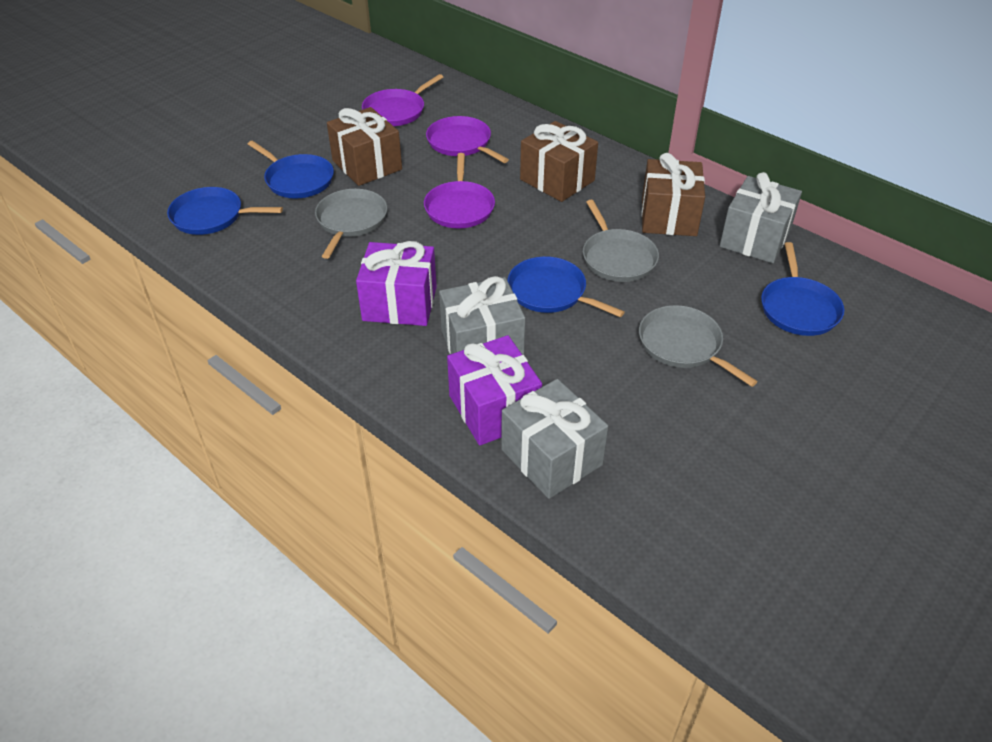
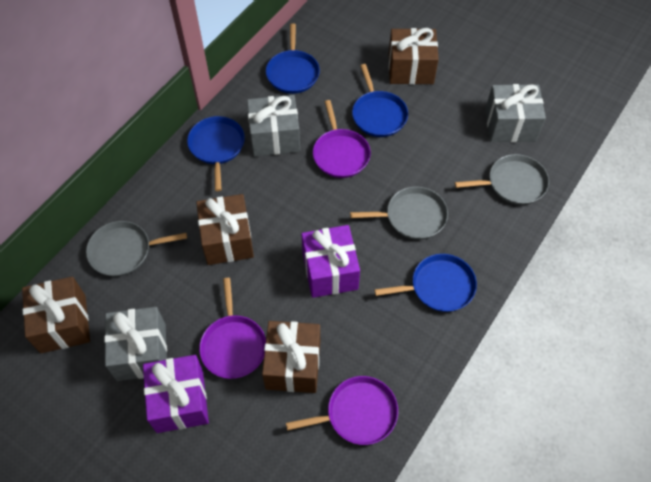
brown gift: 3 -> 4

